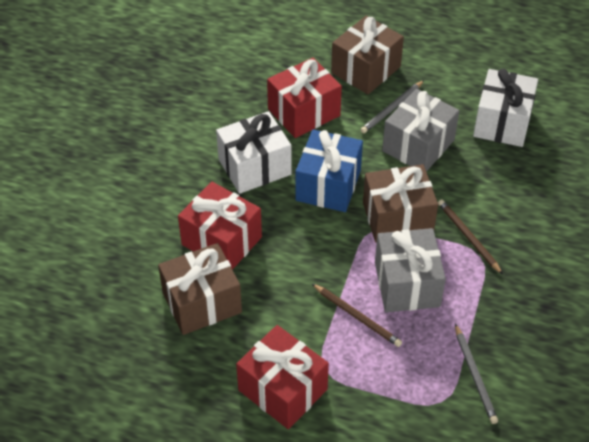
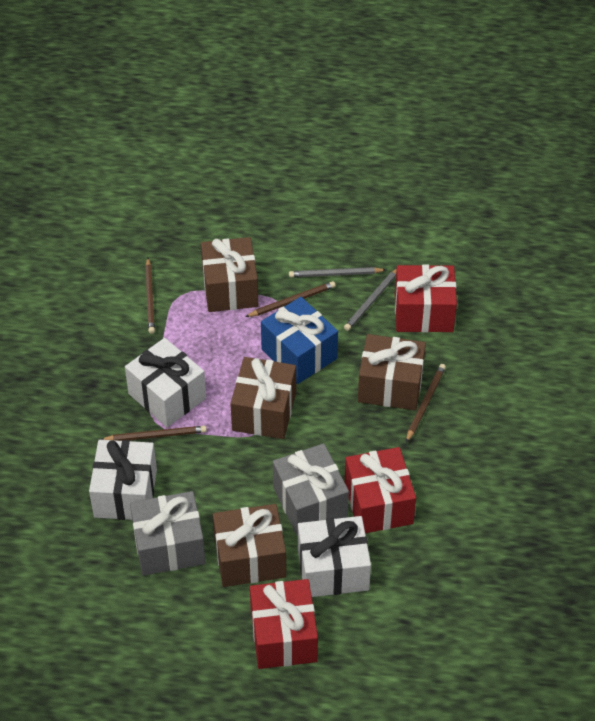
brown gift: 3 -> 4
brown pencil: 2 -> 4
white gift: 2 -> 3

